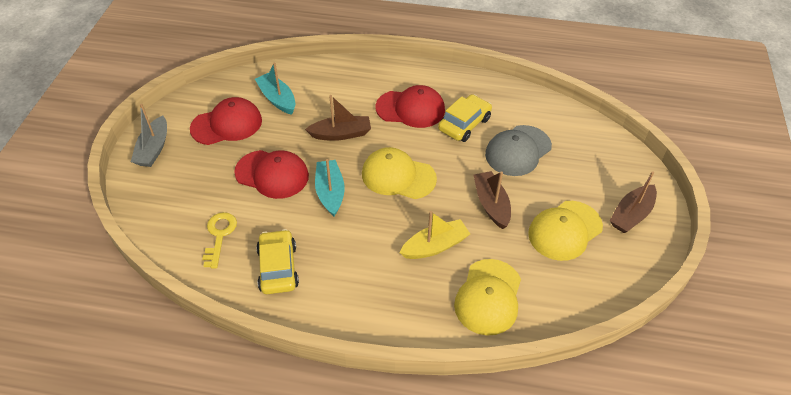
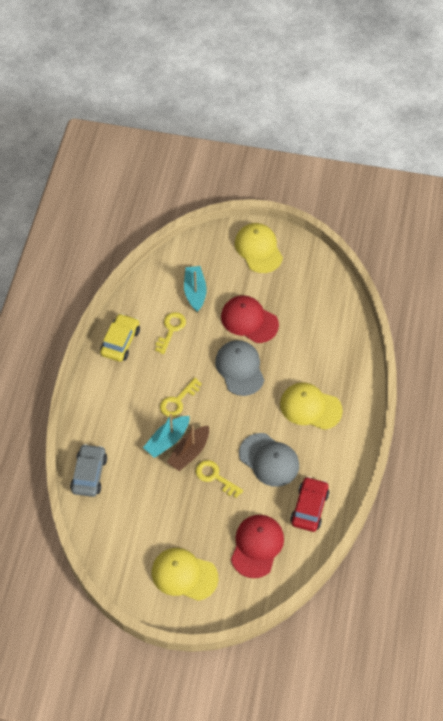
brown boat: 3 -> 1
grey boat: 1 -> 0
grey cap: 1 -> 2
grey car: 0 -> 1
red cap: 3 -> 2
red car: 0 -> 1
yellow boat: 1 -> 0
yellow car: 2 -> 1
yellow key: 1 -> 3

